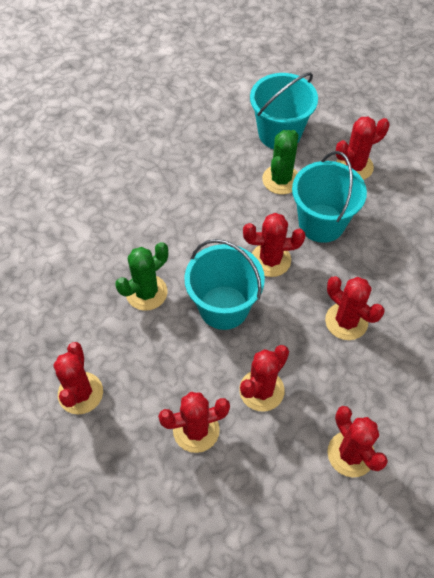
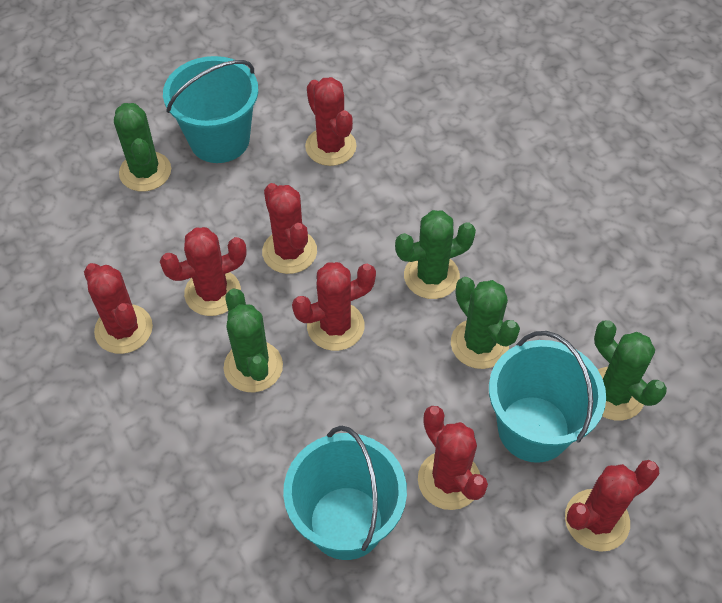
green cactus: 2 -> 5

